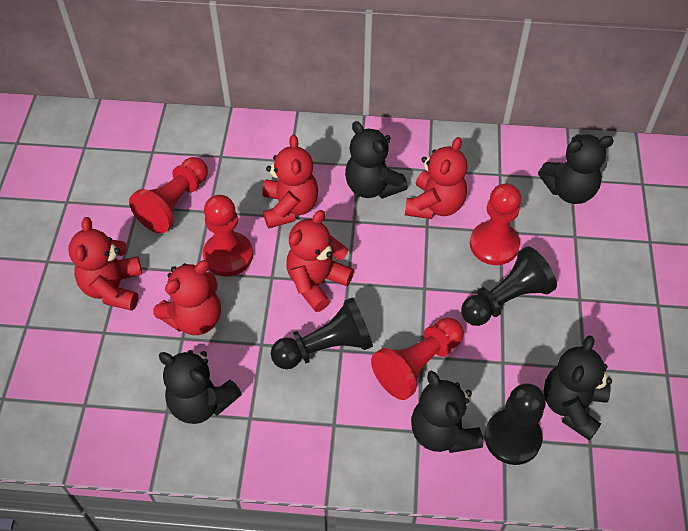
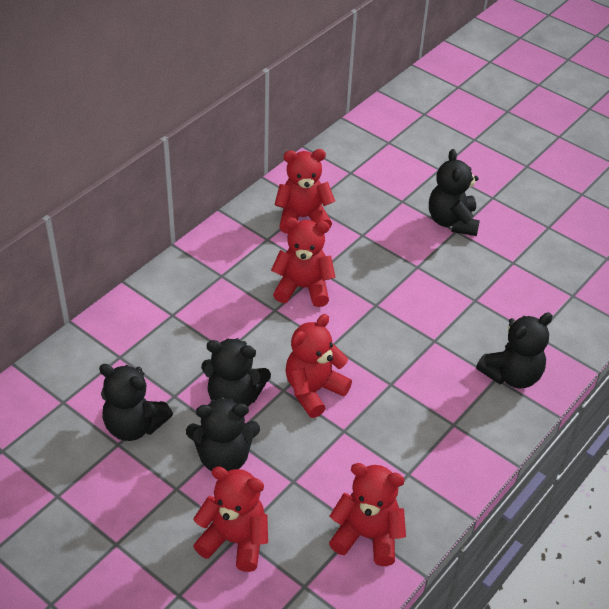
black pawn: 3 -> 0
red pawn: 4 -> 0

